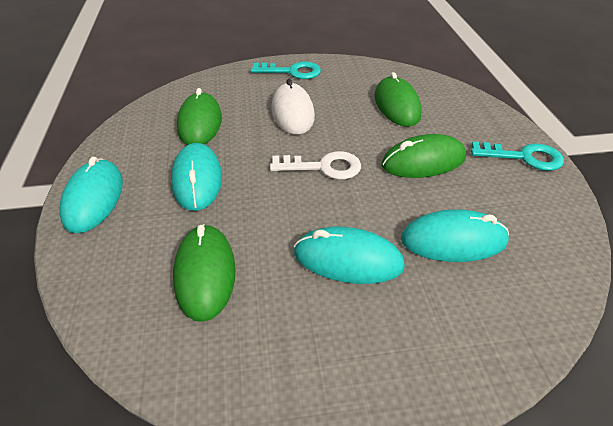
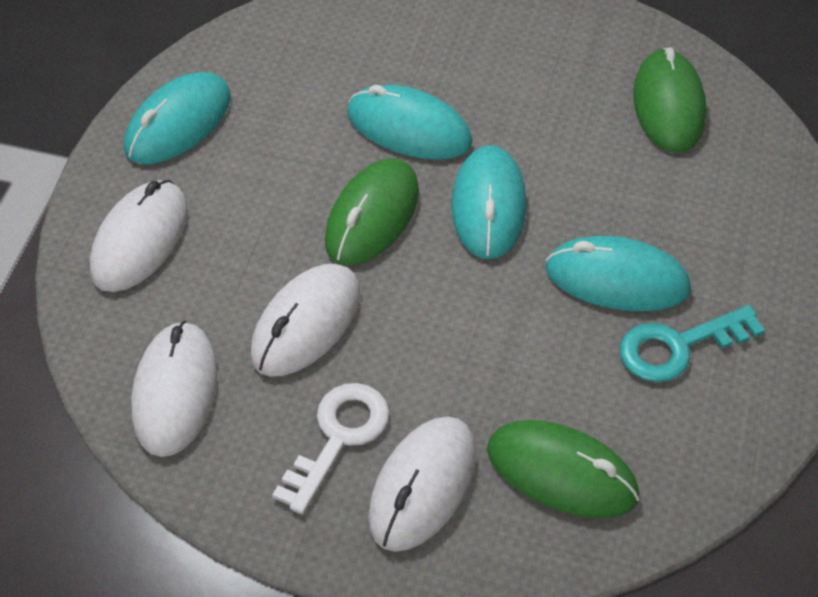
green mouse: 4 -> 3
turquoise key: 2 -> 1
white mouse: 1 -> 4

